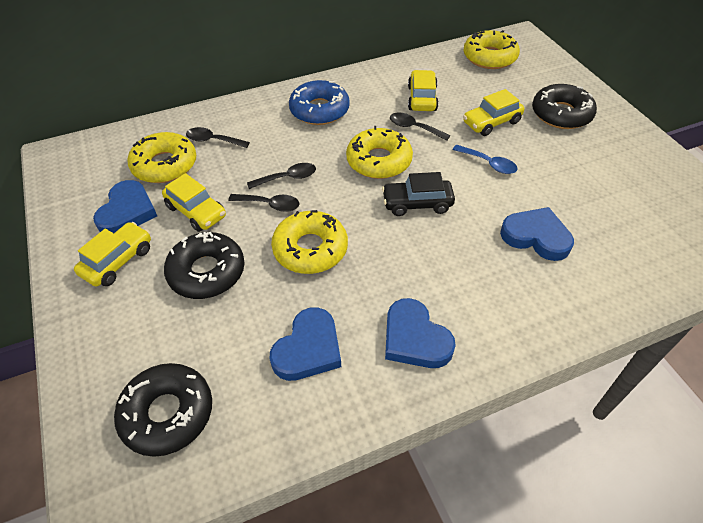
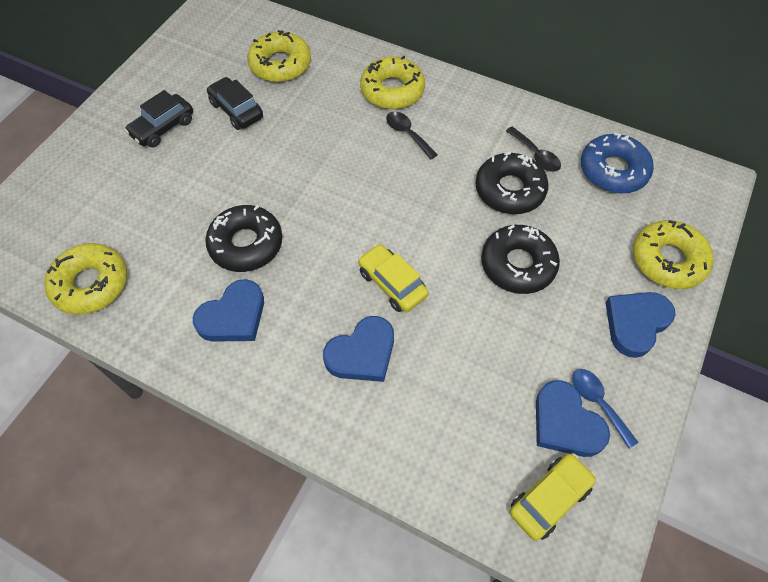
black car: 1 -> 2
black spoon: 4 -> 2
yellow car: 4 -> 2

